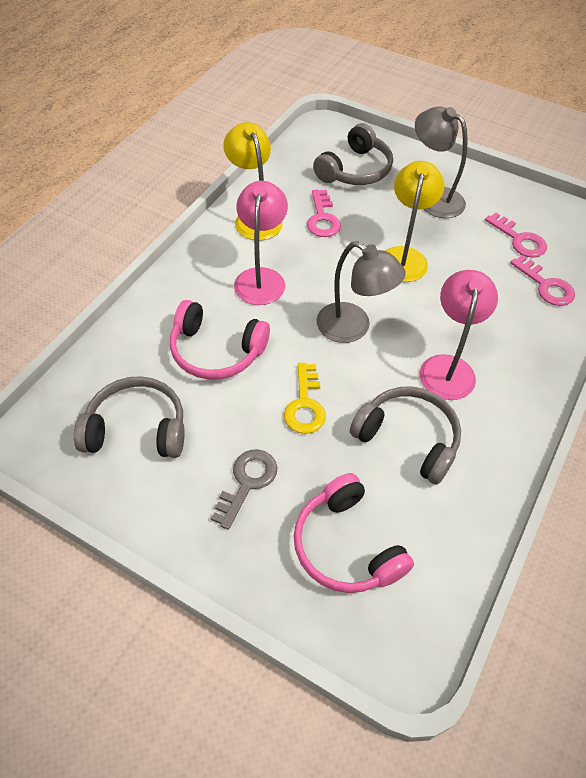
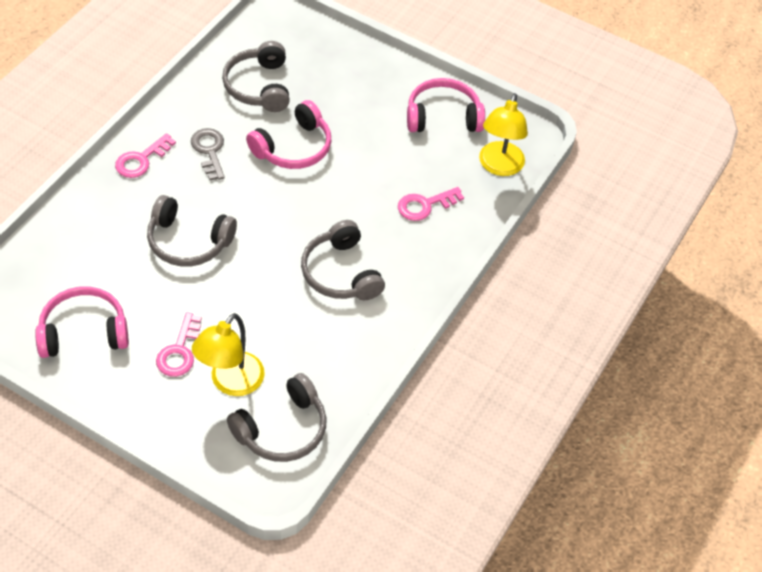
grey headphones: 3 -> 4
grey lamp: 2 -> 0
pink headphones: 2 -> 3
pink lamp: 2 -> 0
yellow key: 1 -> 0

